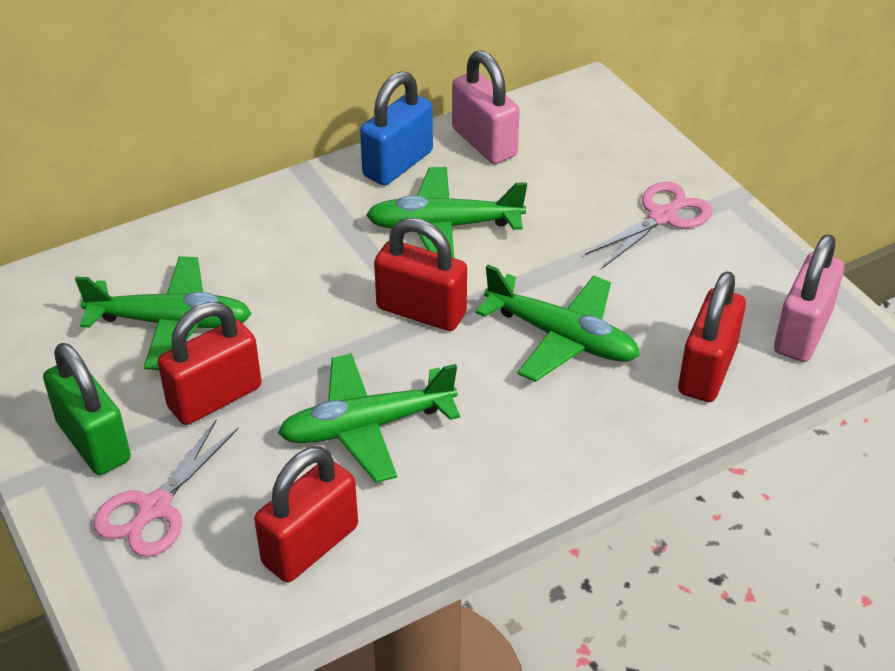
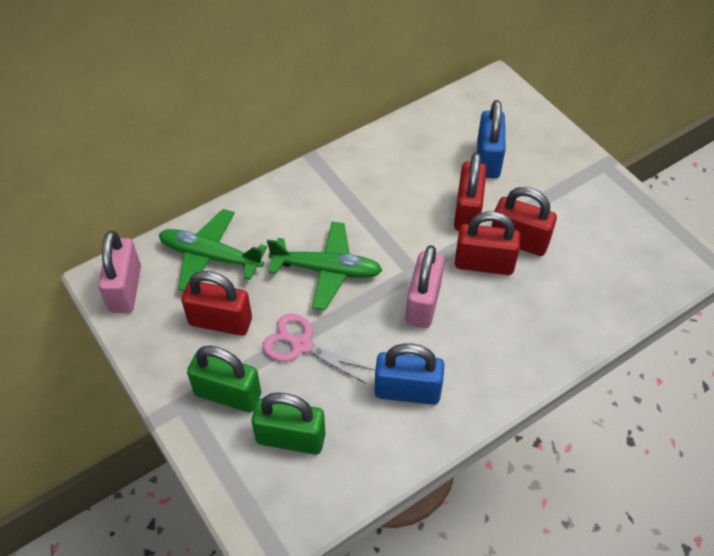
blue padlock: 1 -> 2
green padlock: 1 -> 2
green plane: 4 -> 2
pink scissors: 2 -> 1

